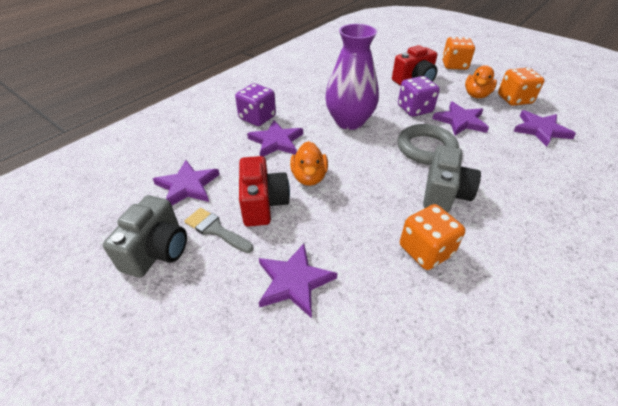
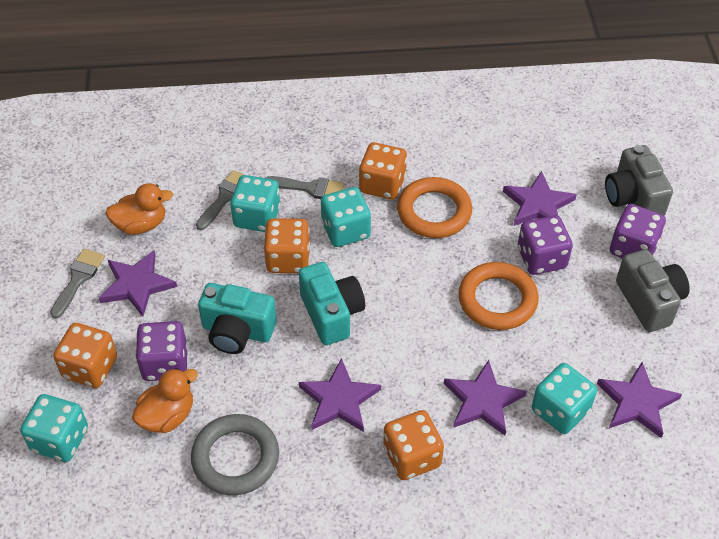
grey brush: 1 -> 3
orange dice: 3 -> 4
orange ring: 0 -> 2
purple dice: 2 -> 3
purple vase: 1 -> 0
red camera: 2 -> 0
turquoise camera: 0 -> 2
turquoise dice: 0 -> 4

